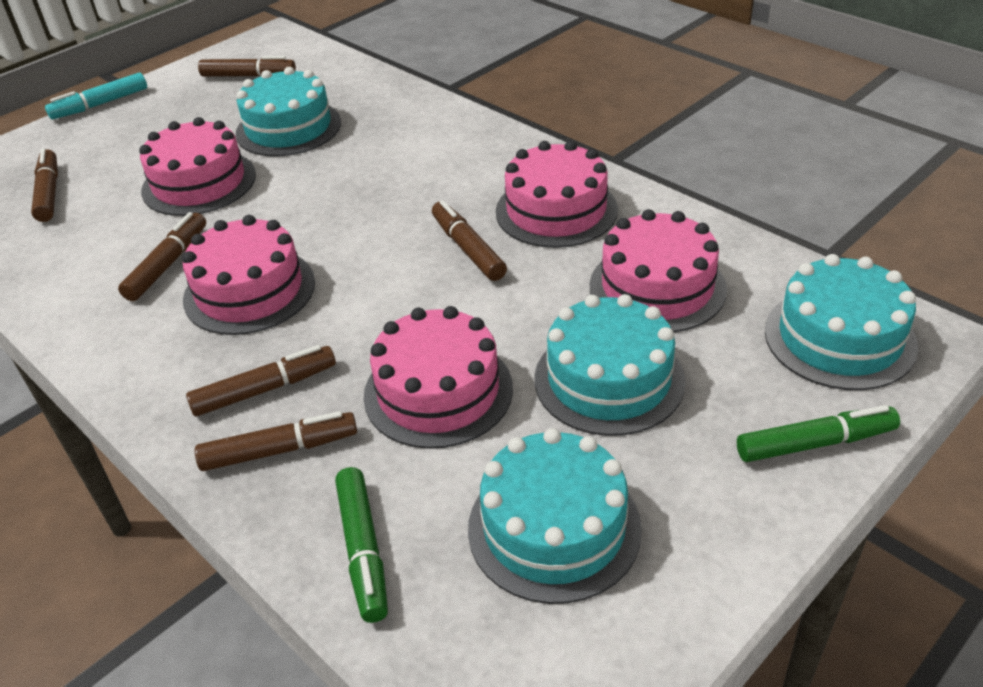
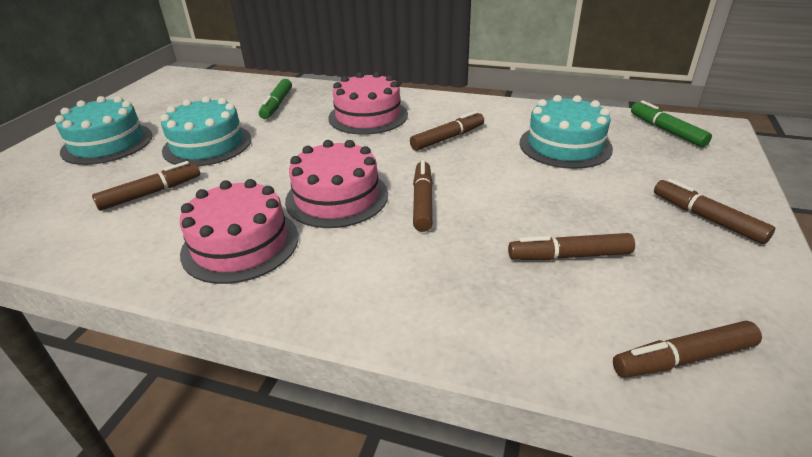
pink cake: 5 -> 3
turquoise cake: 4 -> 3
turquoise marker: 1 -> 0

